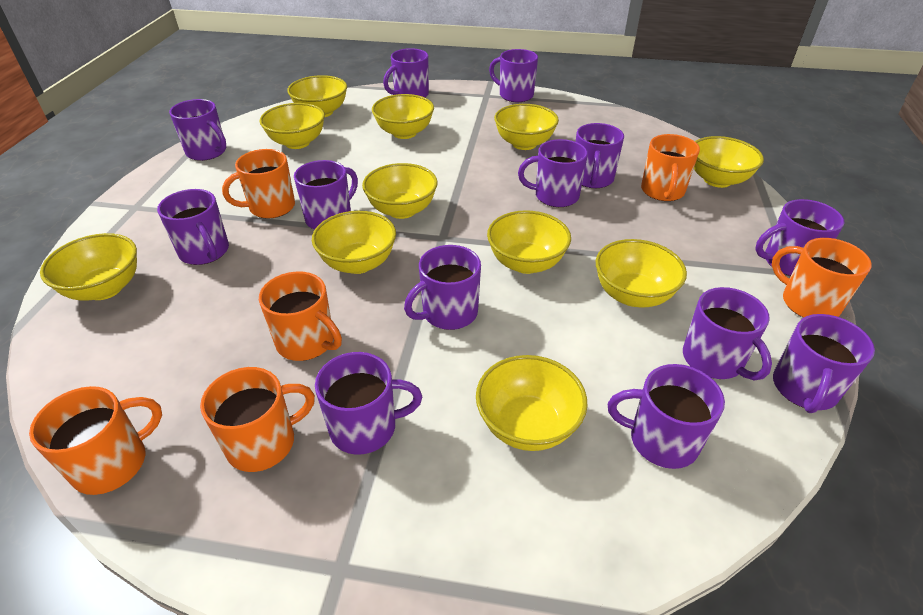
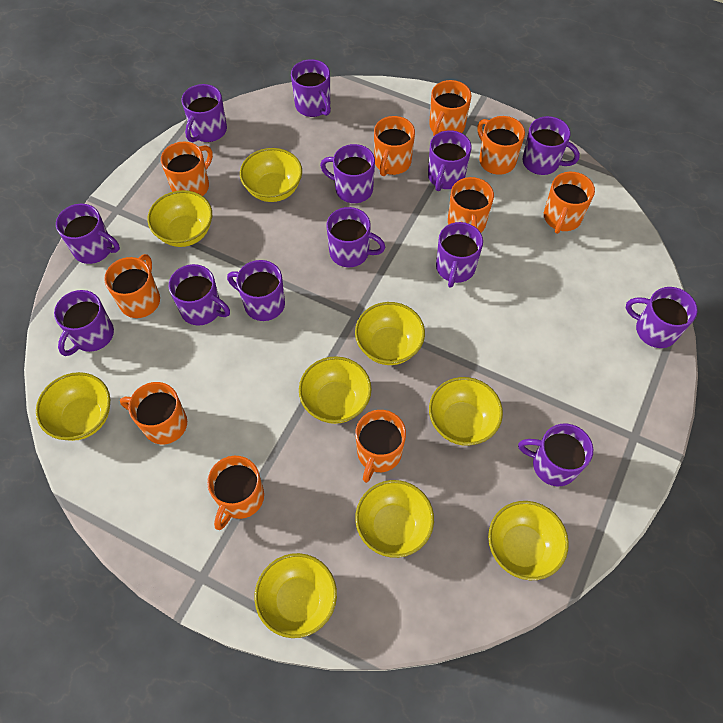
orange mug: 6 -> 10
yellow bowl: 11 -> 9

